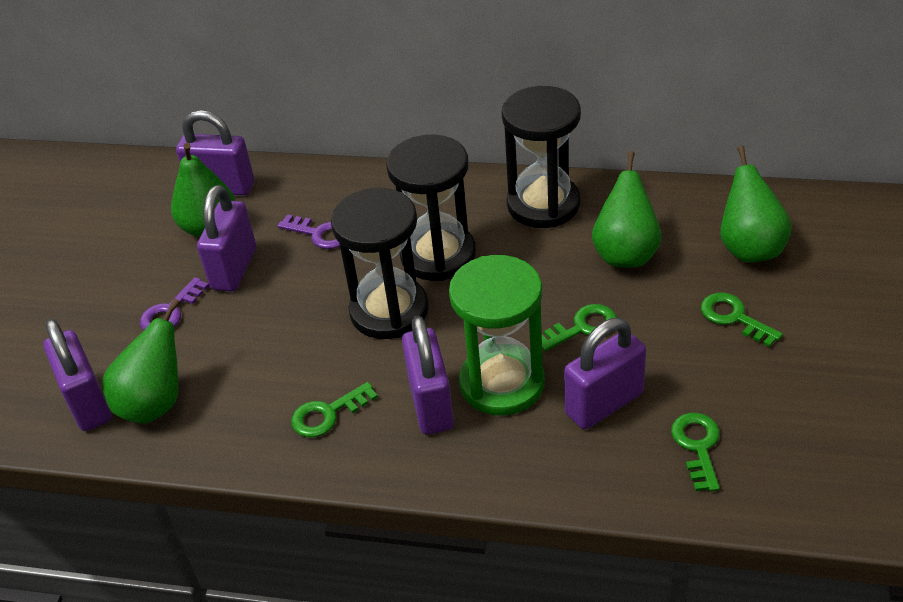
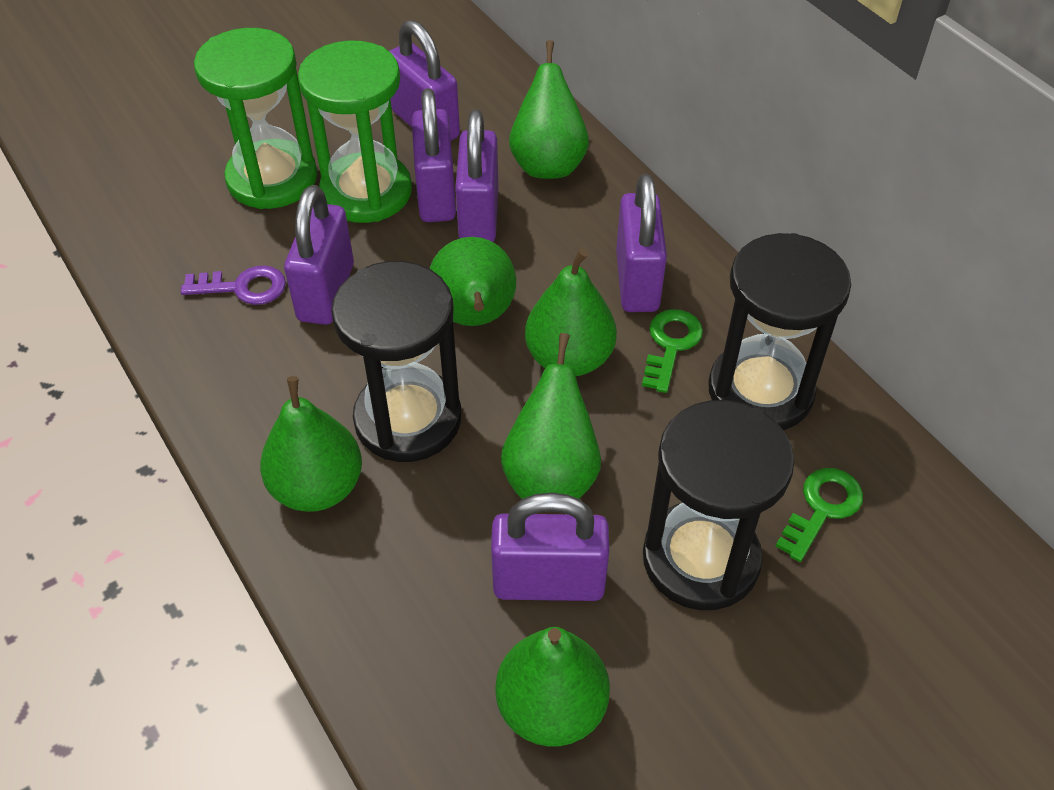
green hourglass: 1 -> 2
green key: 4 -> 2
green pear: 4 -> 6
purple key: 2 -> 1
purple padlock: 5 -> 6

